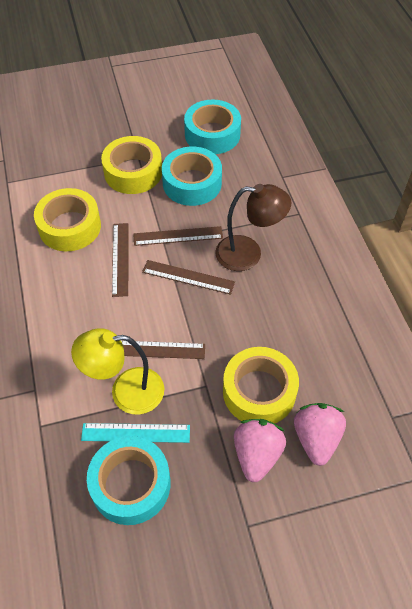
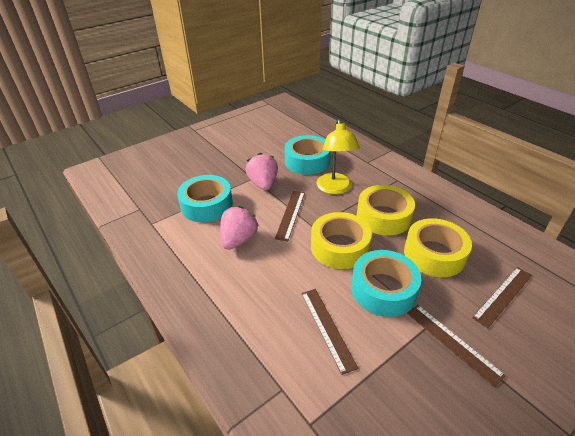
brown lamp: 1 -> 0
turquoise ruler: 1 -> 0

